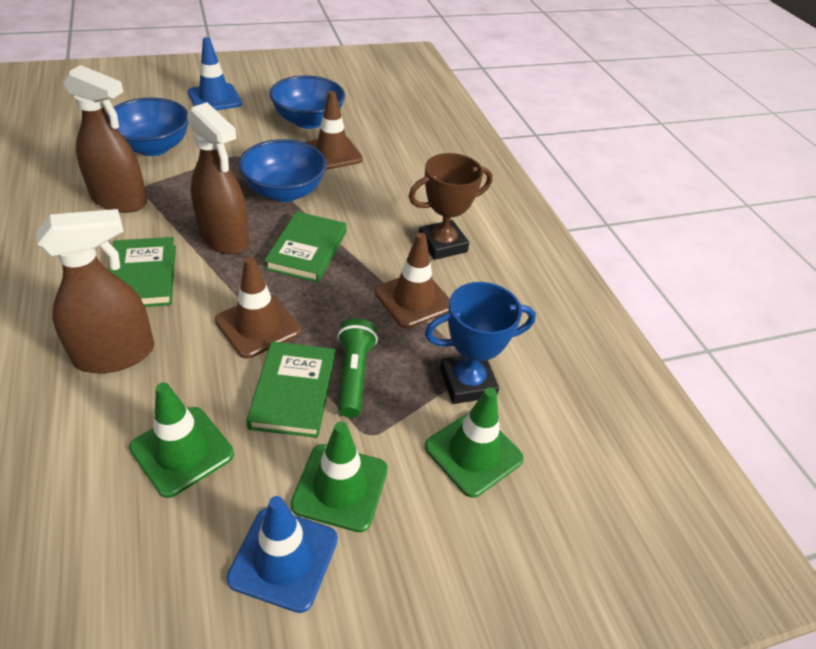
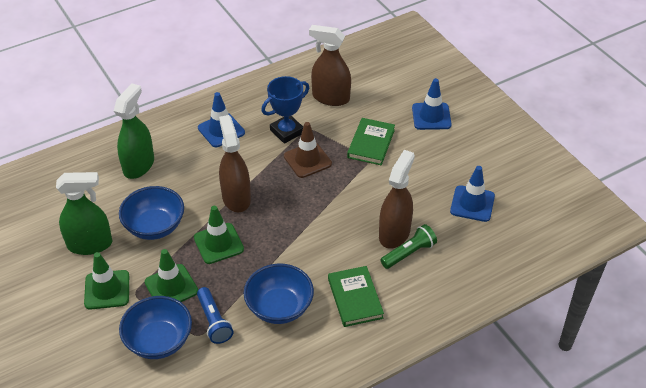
blue flashlight: 0 -> 1
blue traffic cone: 2 -> 3
brown traffic cone: 3 -> 1
brown trophy: 1 -> 0
green book: 3 -> 2
green spray bottle: 0 -> 2

